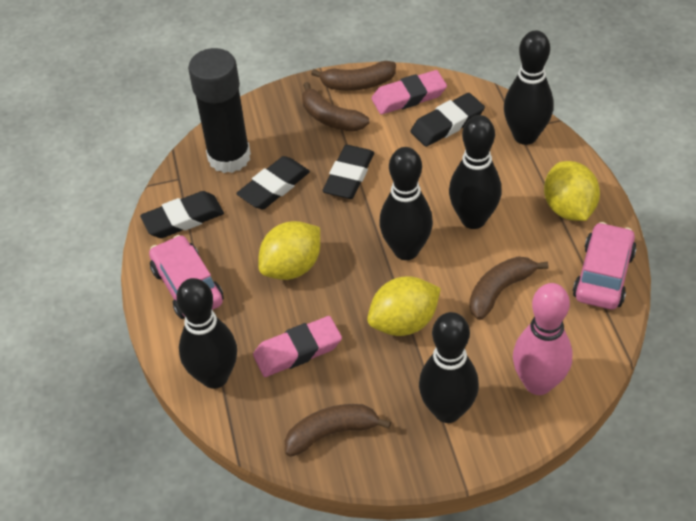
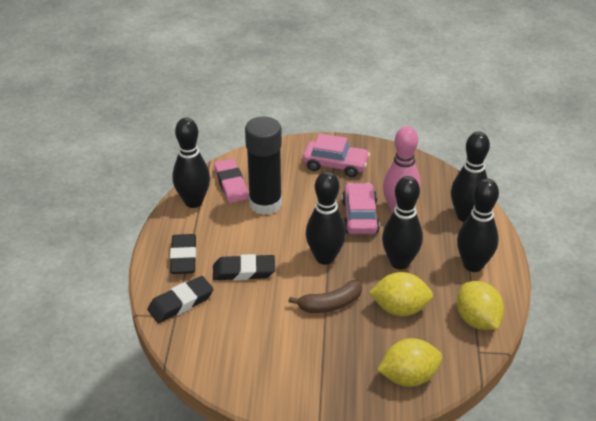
black eraser: 4 -> 3
brown banana: 4 -> 1
pink eraser: 2 -> 1

